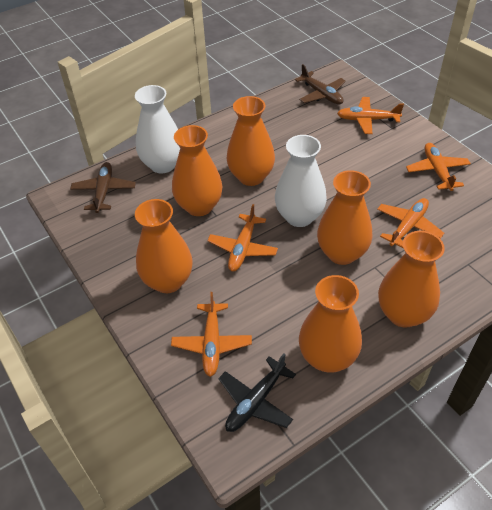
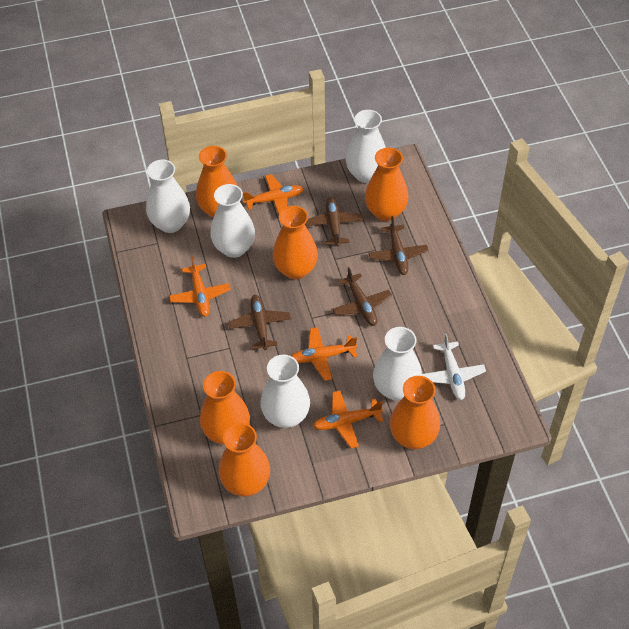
black plane: 1 -> 0
brown plane: 2 -> 4
orange plane: 5 -> 4
white plane: 0 -> 1
white vase: 2 -> 5

